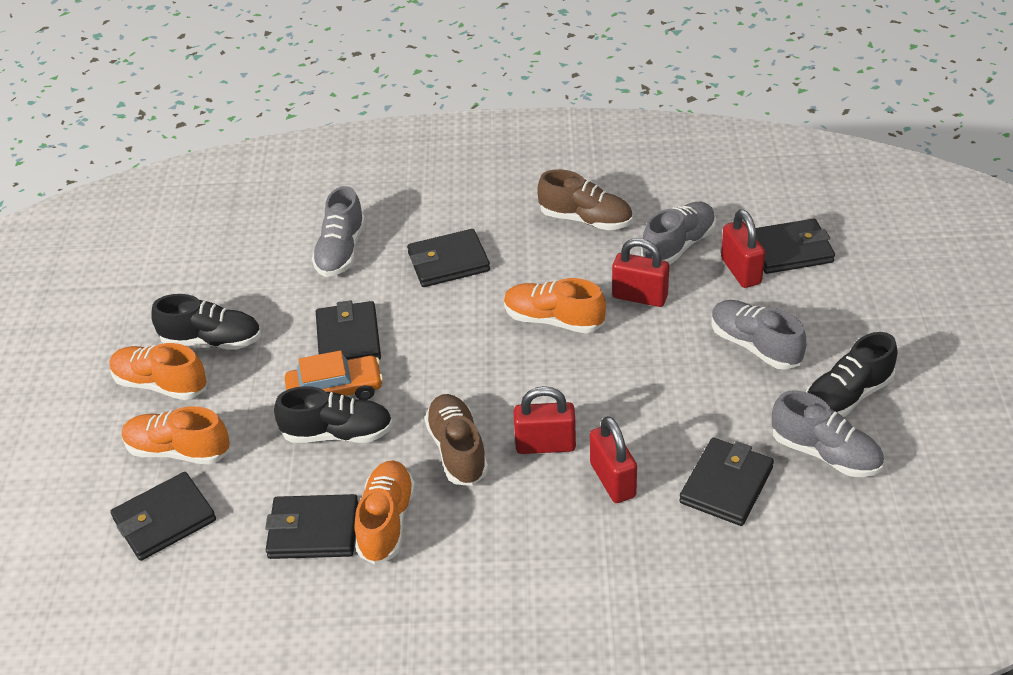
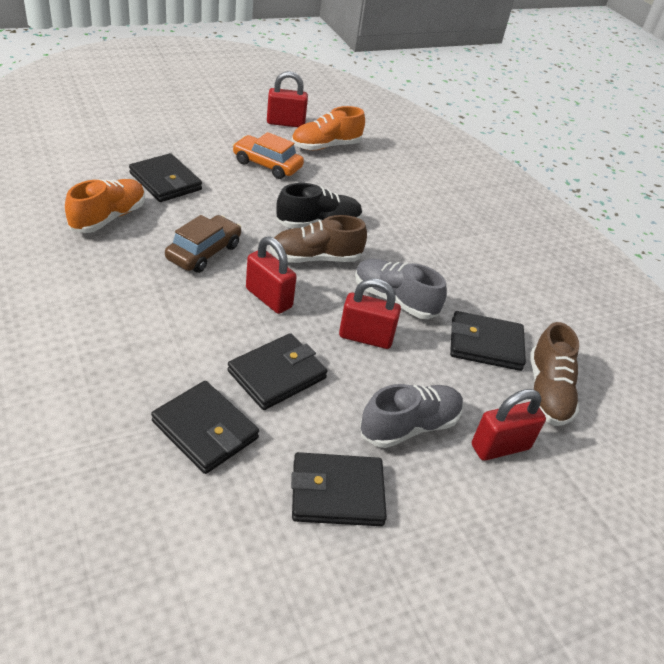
black shoe: 3 -> 1
black wallet: 6 -> 5
brown car: 0 -> 1
grey shoe: 4 -> 2
orange shoe: 4 -> 2

